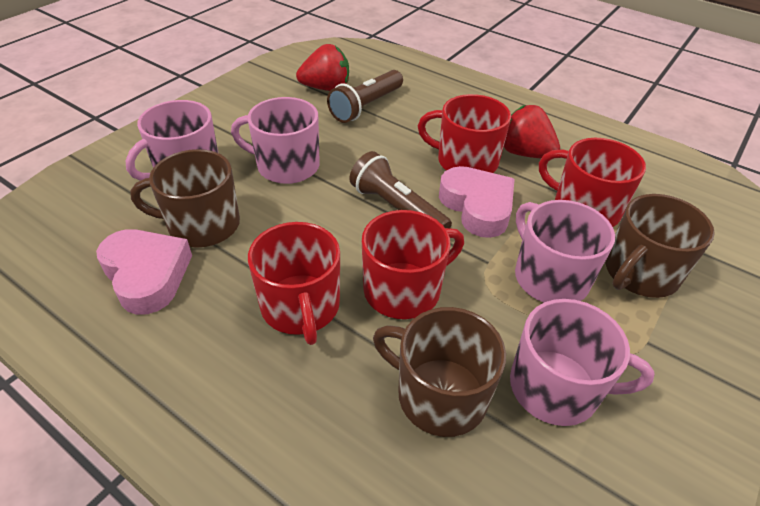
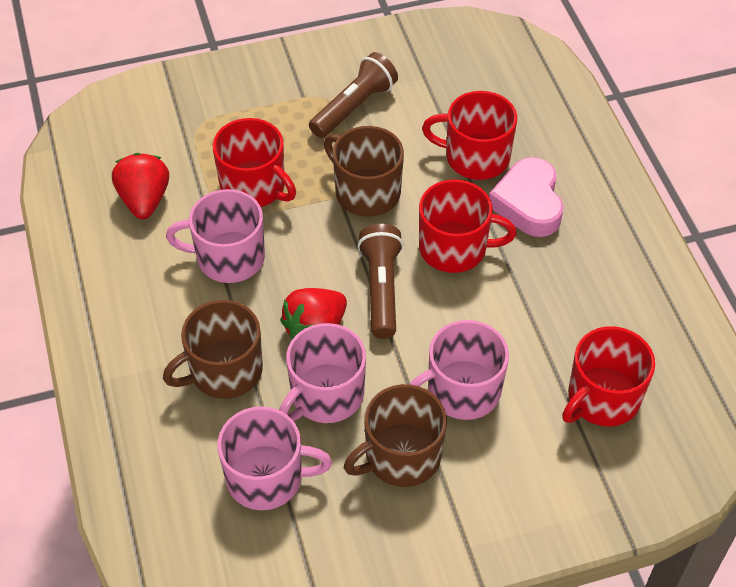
pink heart: 2 -> 1

